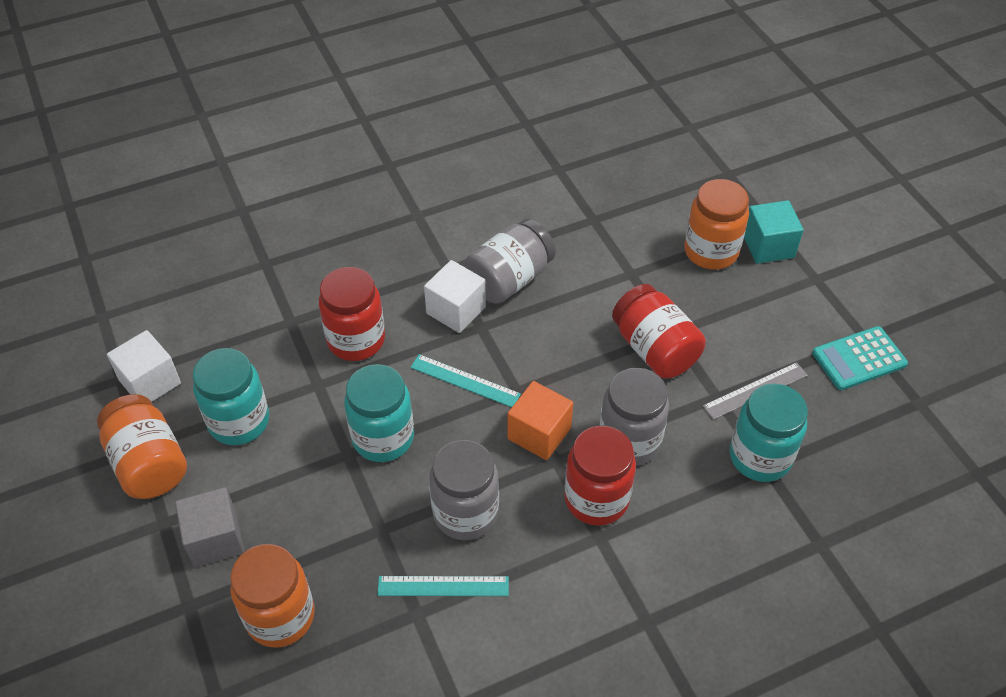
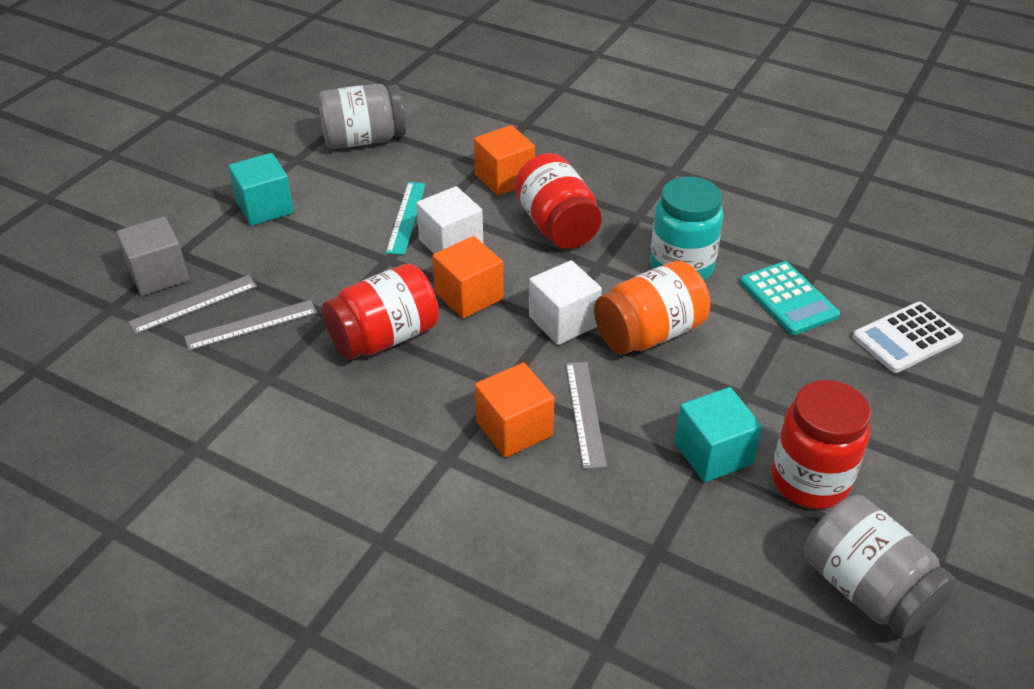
grey jar: 3 -> 2
grey ruler: 1 -> 3
orange cube: 1 -> 3
orange jar: 3 -> 1
turquoise cube: 1 -> 2
turquoise jar: 3 -> 1
turquoise ruler: 2 -> 1
white calculator: 0 -> 1

